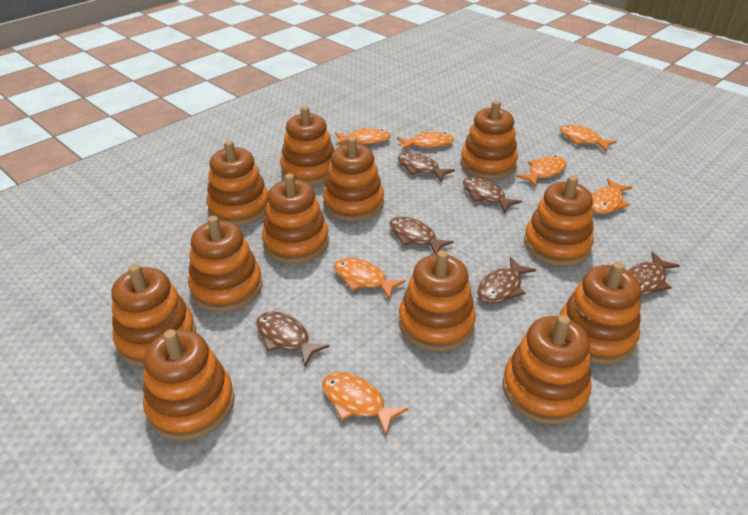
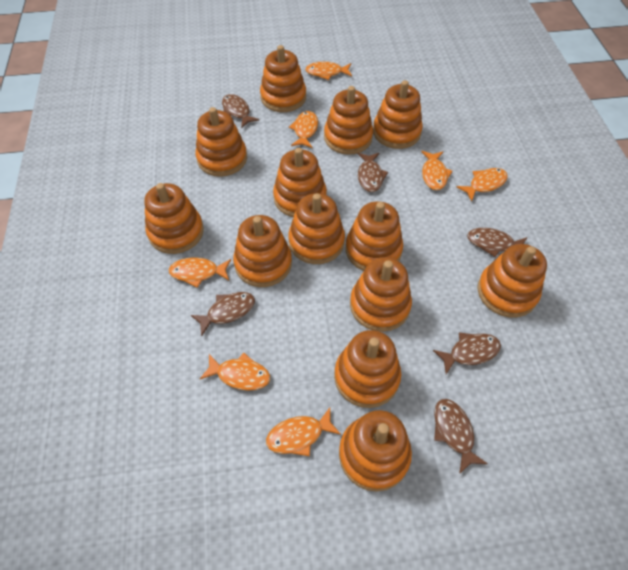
orange stacking toy: 12 -> 13

